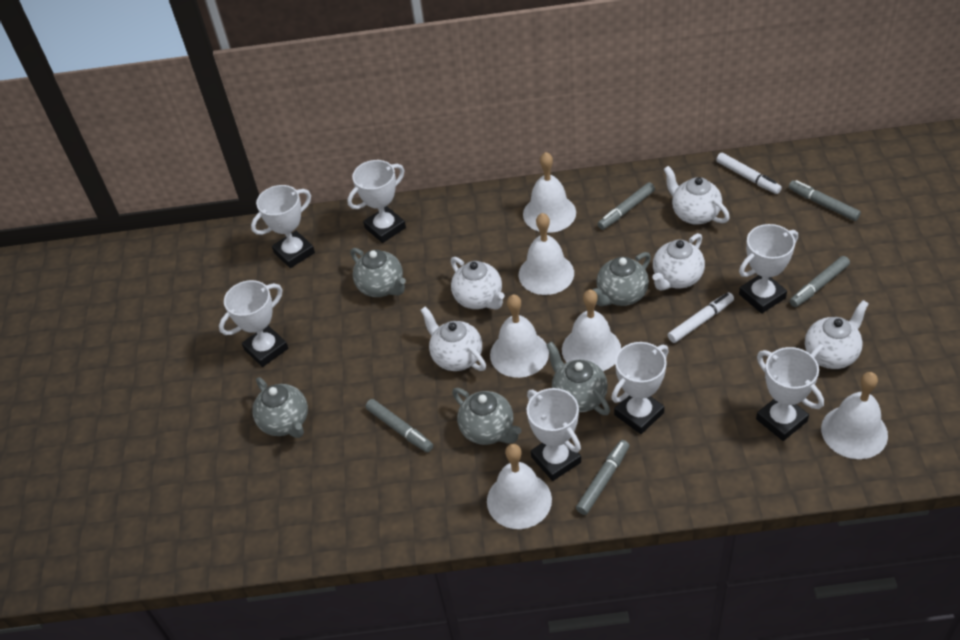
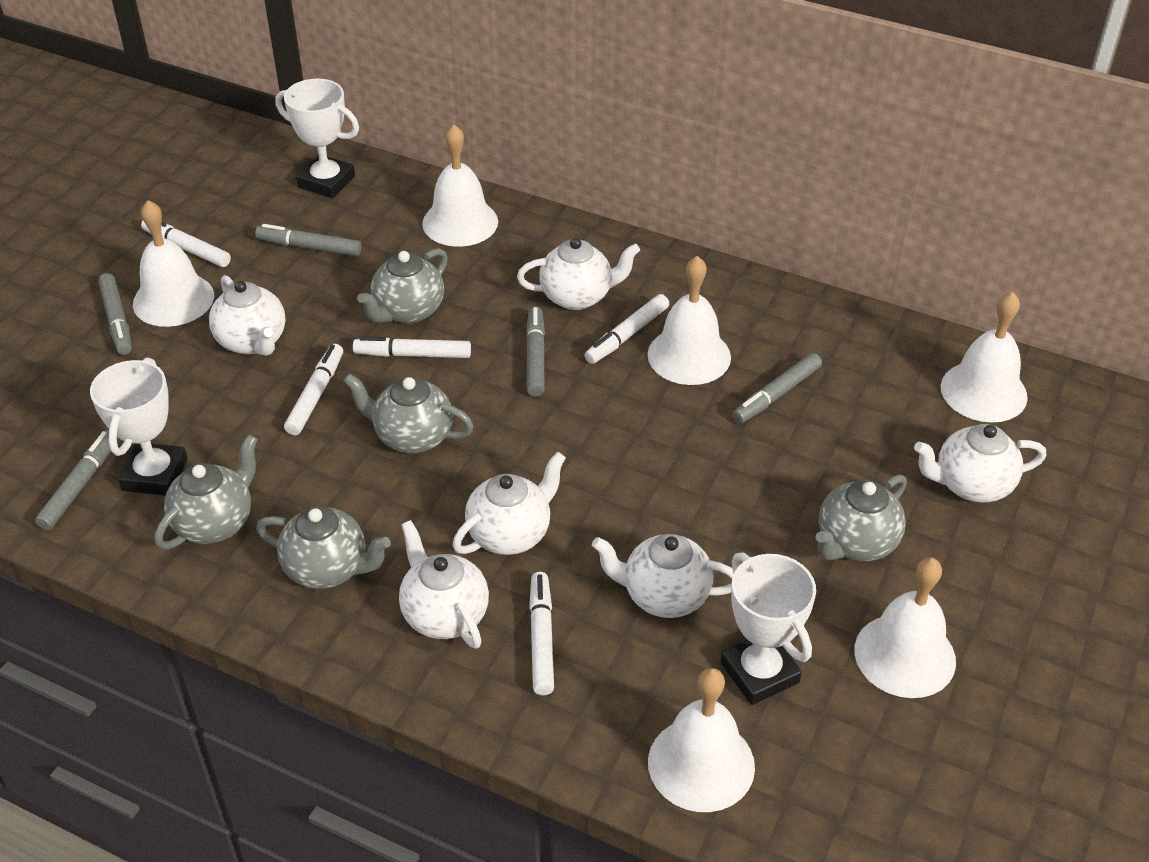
white marker: 2 -> 5
white teapot: 5 -> 6
white trophy: 7 -> 3

